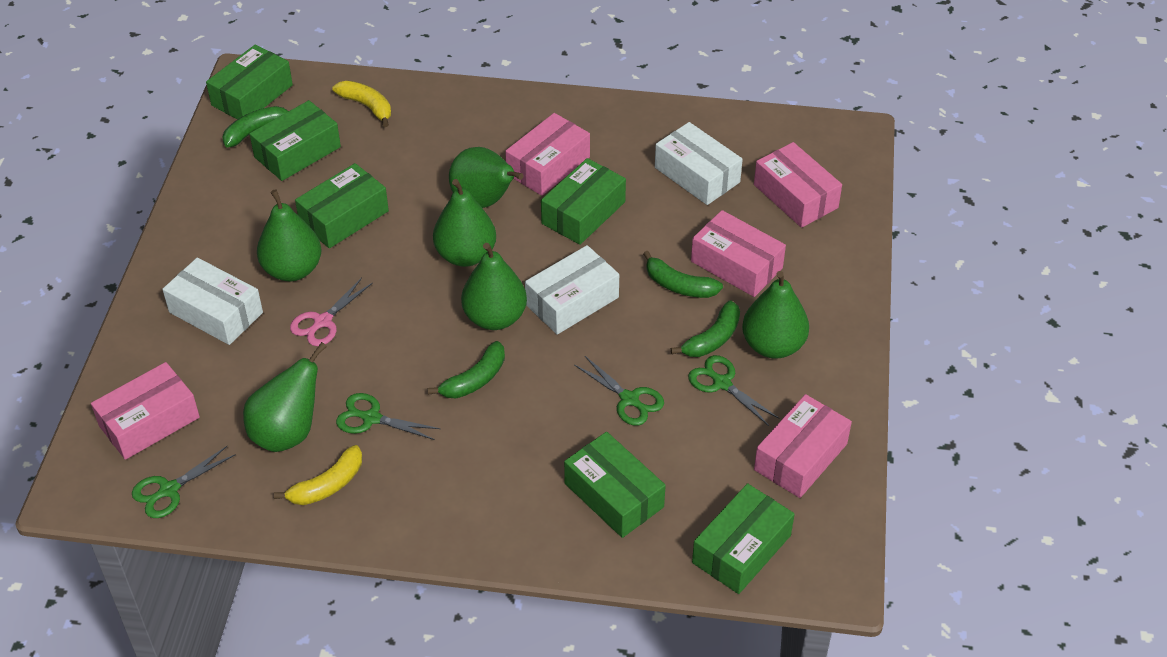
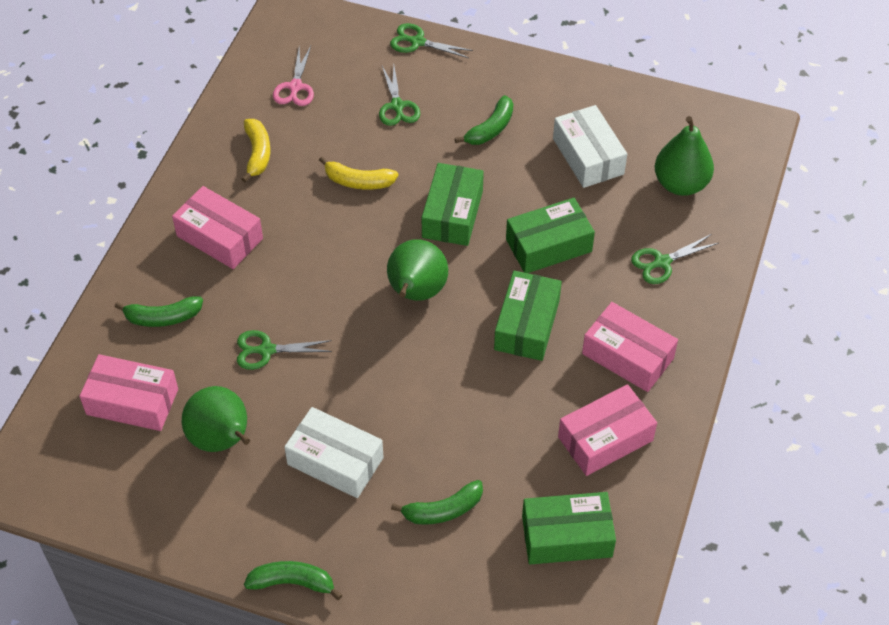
green box: 6 -> 4
green pear: 6 -> 3
pink box: 5 -> 4
white box: 3 -> 2

